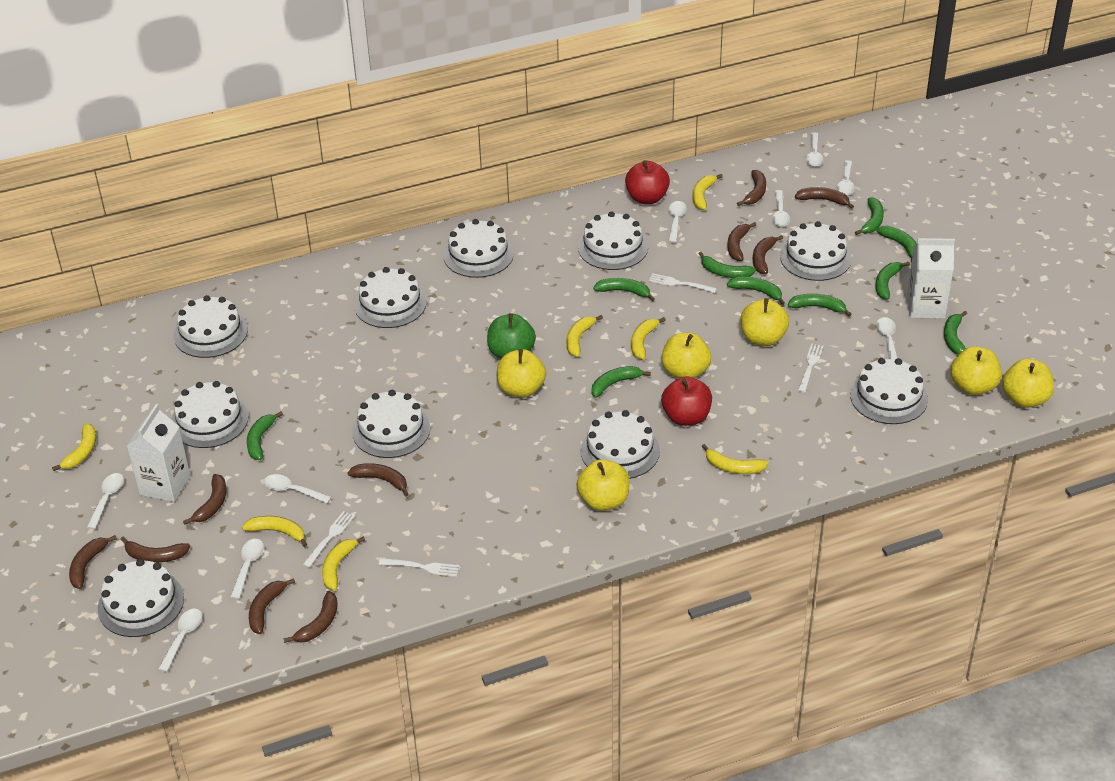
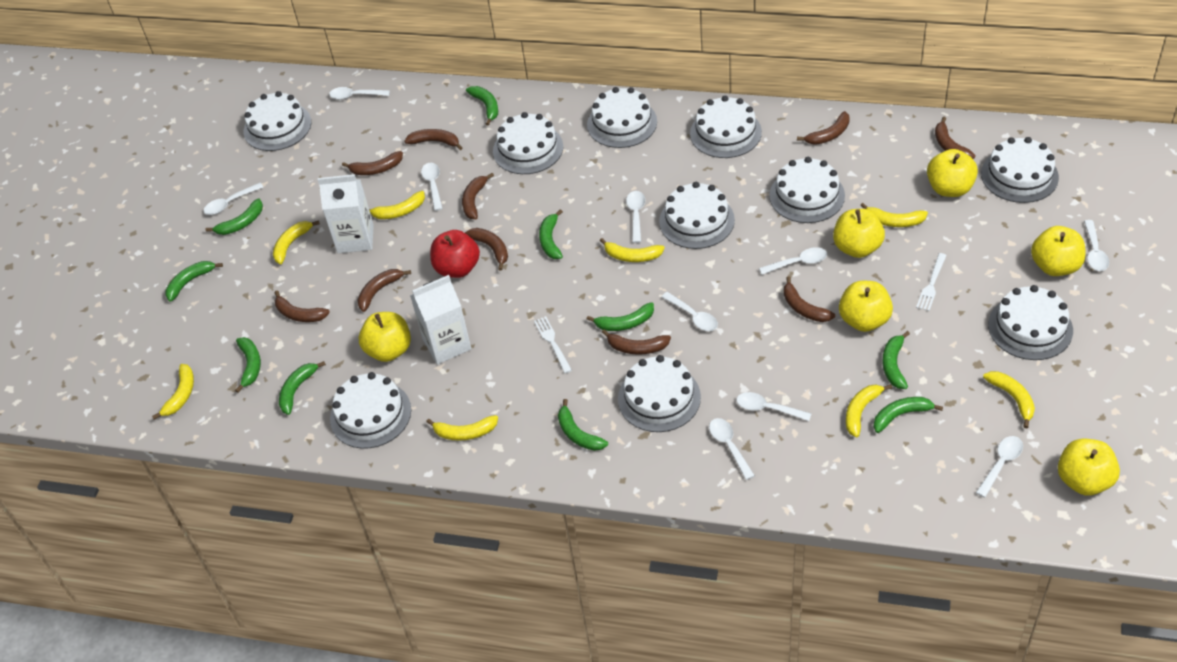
green apple: 1 -> 0
red apple: 2 -> 1
white fork: 4 -> 2
white spoon: 9 -> 10
yellow banana: 7 -> 8

